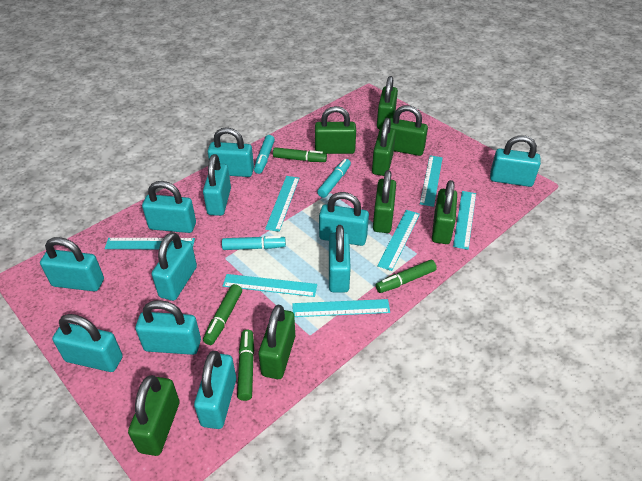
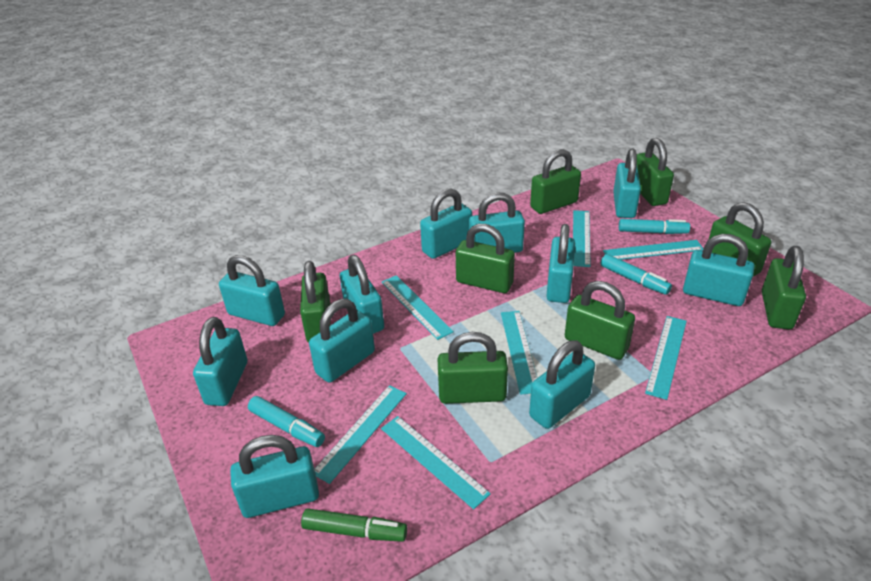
green marker: 4 -> 1

